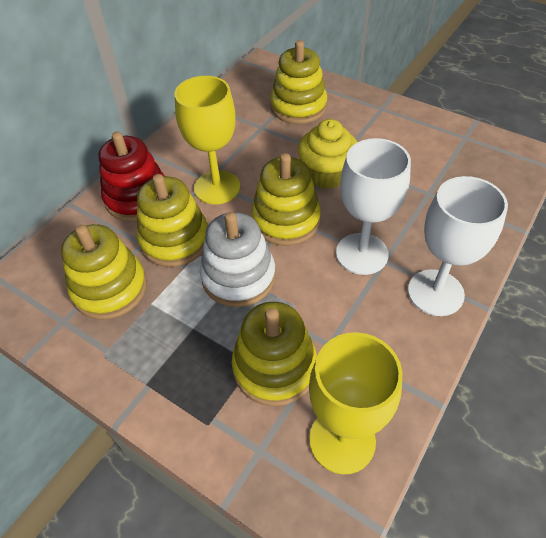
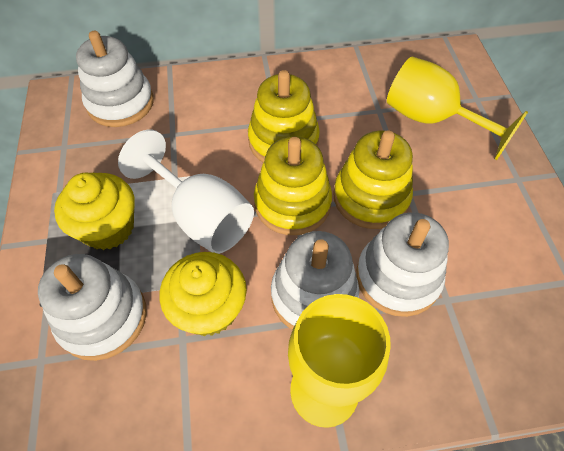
red stacking toy: 1 -> 0
white goblet: 2 -> 1
white stacking toy: 1 -> 4
yellow cupcake: 1 -> 2
yellow stacking toy: 5 -> 3

